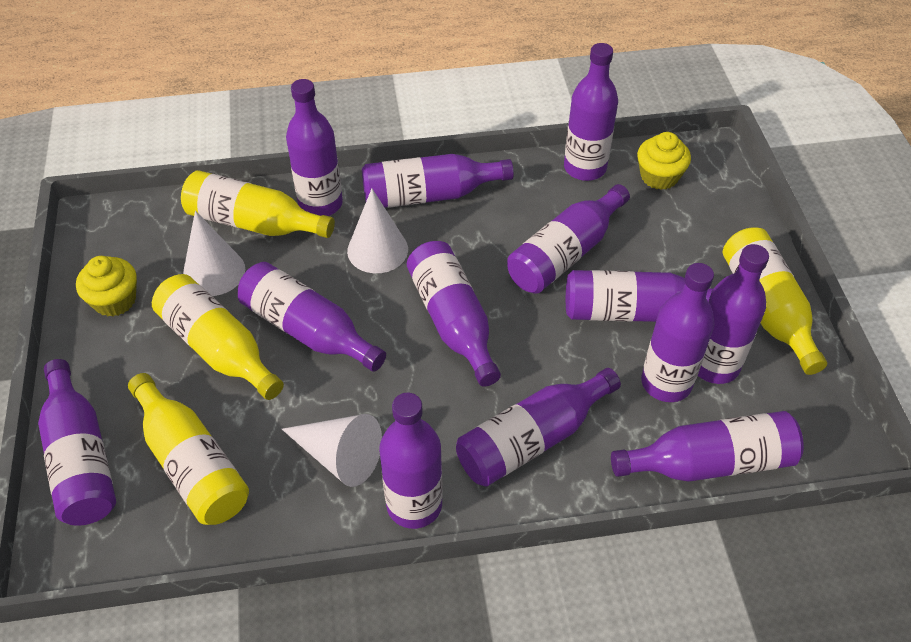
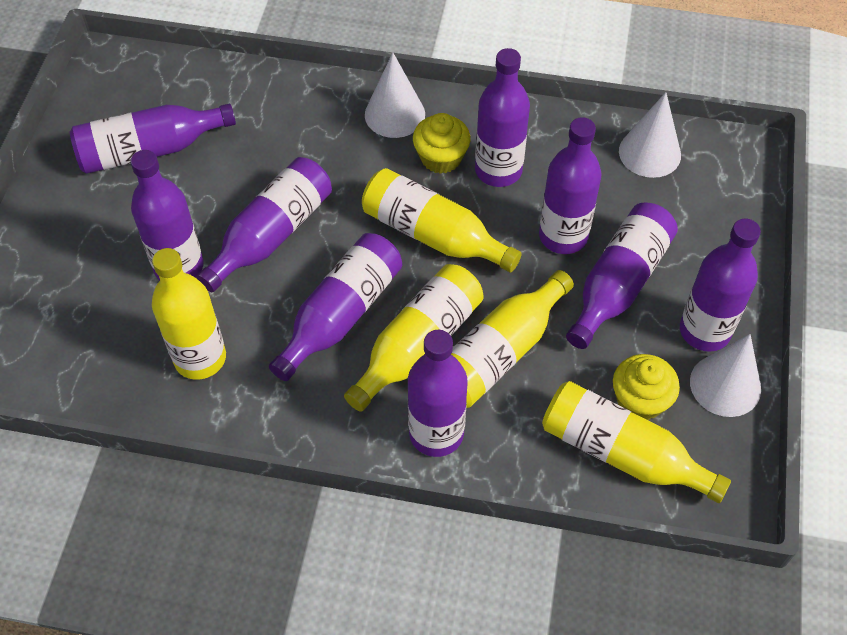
purple bottle: 13 -> 9
yellow bottle: 4 -> 5

